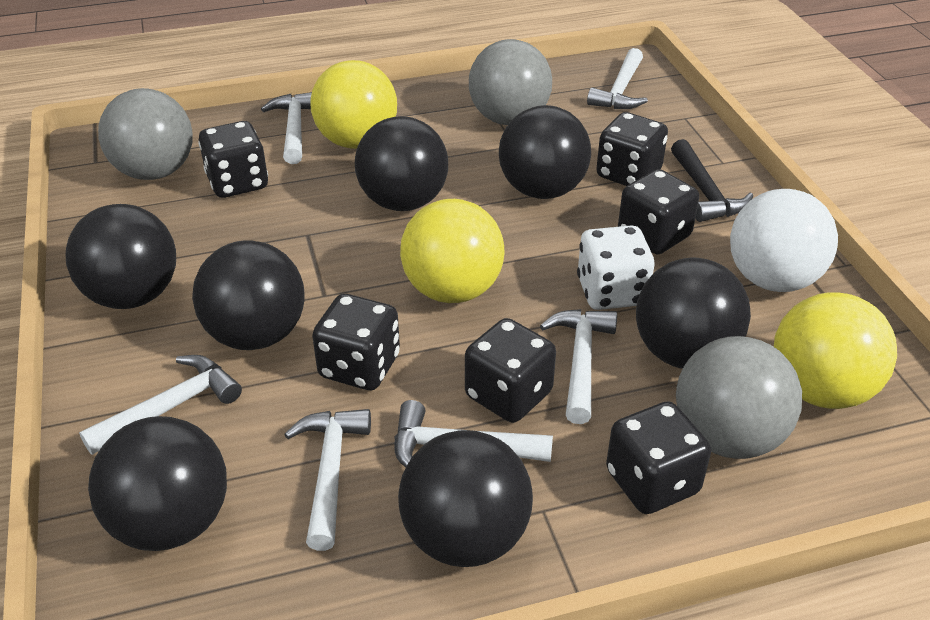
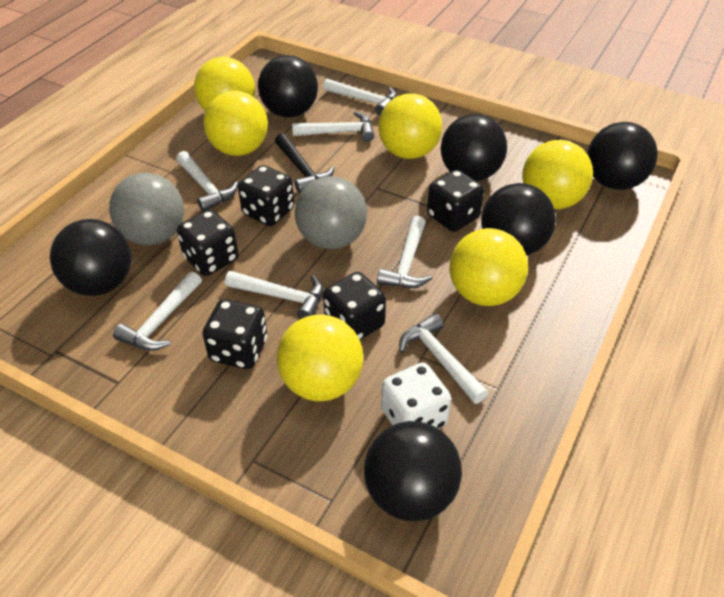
black ball: 7 -> 6
black dice: 6 -> 5
grey ball: 3 -> 2
white ball: 1 -> 0
white hammer: 6 -> 7
yellow ball: 3 -> 6

